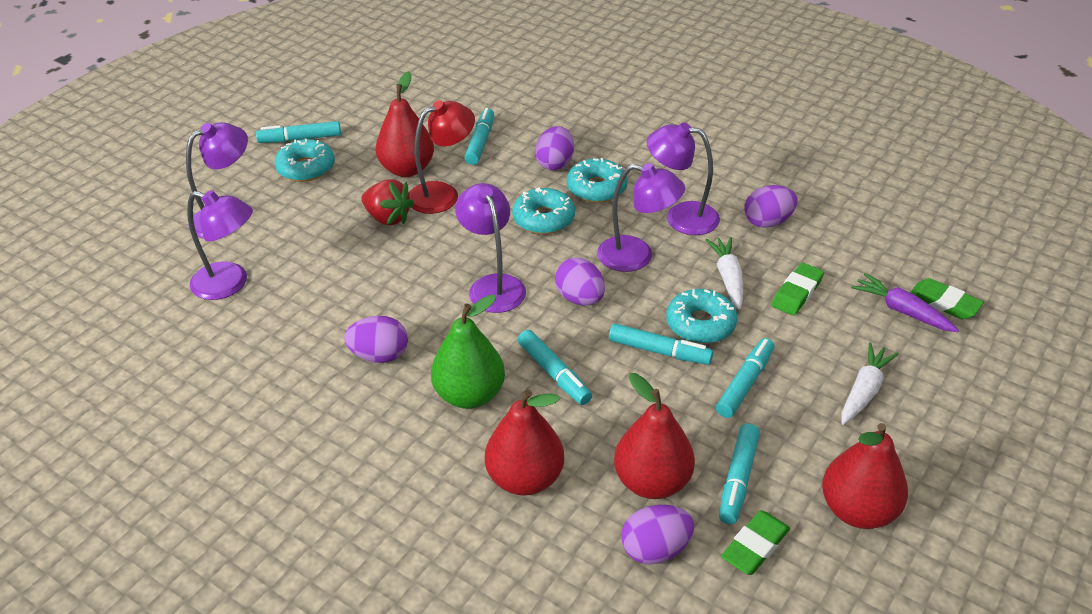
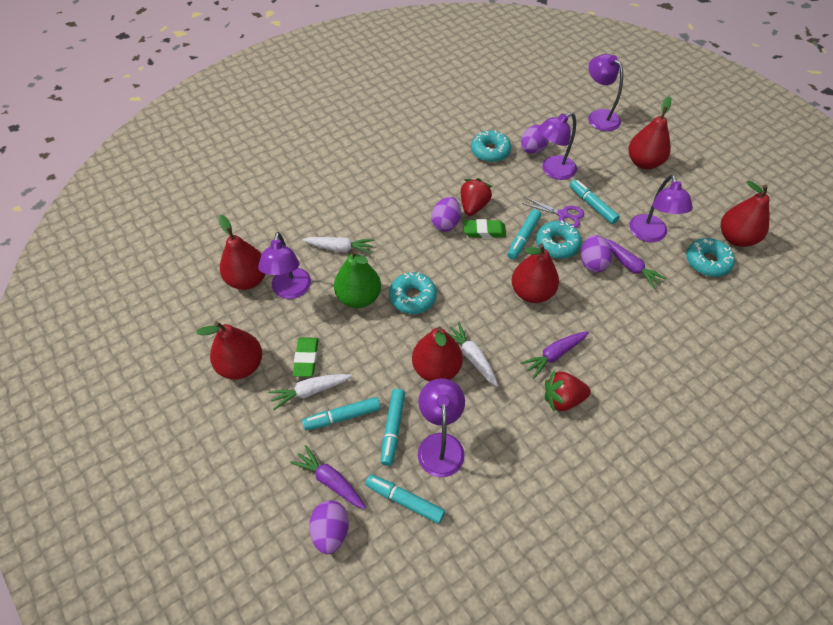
green eraser: 3 -> 2
purple carrot: 1 -> 3
purple egg: 5 -> 4
purple scissors: 0 -> 1
red lamp: 1 -> 0
red pear: 4 -> 6
red strawberry: 1 -> 2
turquoise marker: 6 -> 5
white carrot: 2 -> 3

